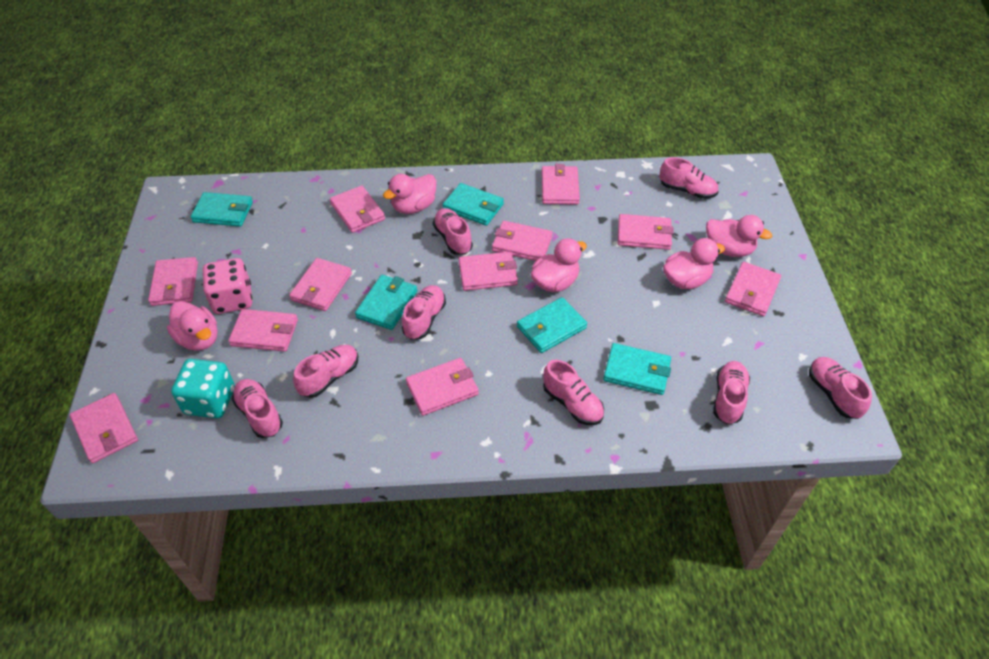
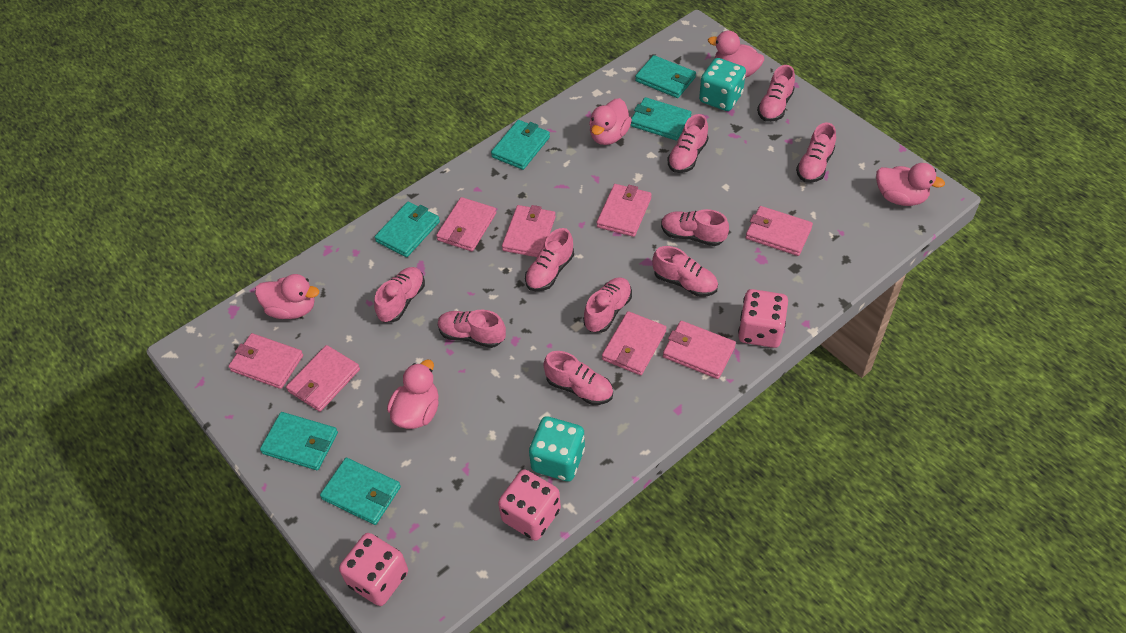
pink dice: 1 -> 3
pink shoe: 8 -> 10
pink wallet: 11 -> 8
turquoise dice: 1 -> 2
turquoise wallet: 5 -> 6

